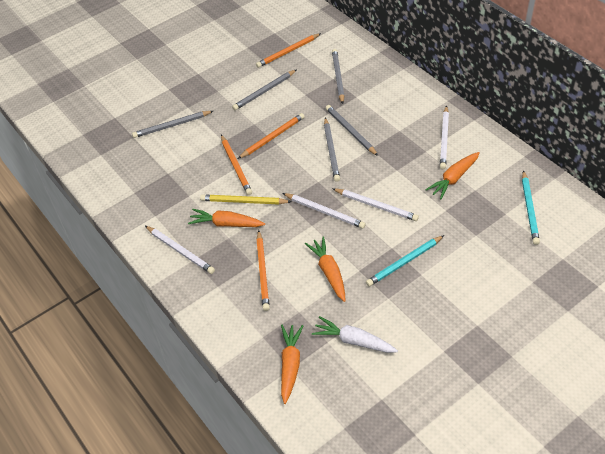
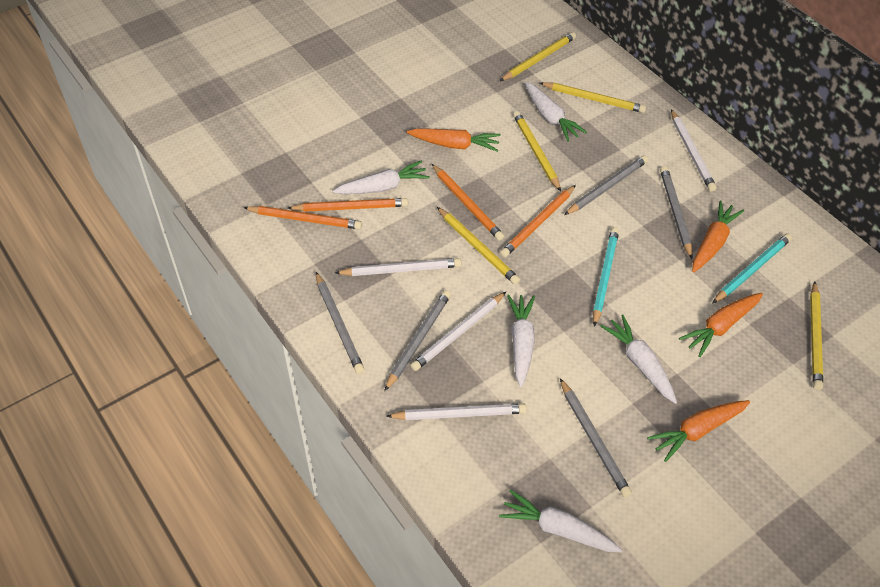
white carrot: 1 -> 5
yellow pencil: 1 -> 5

